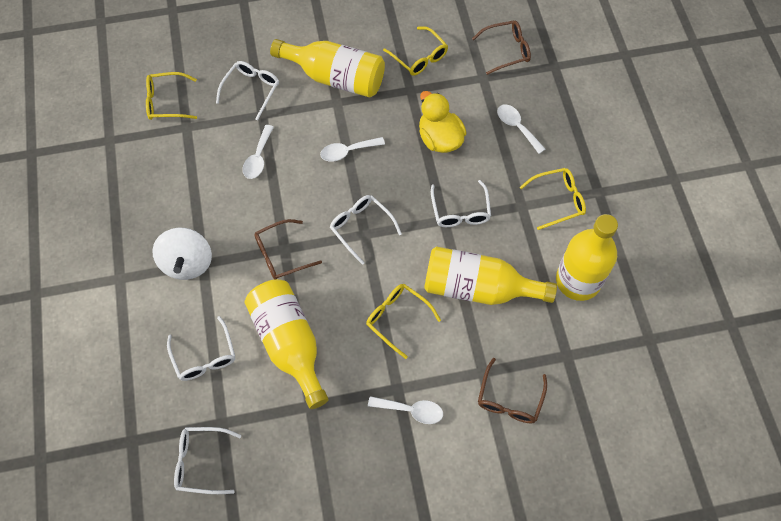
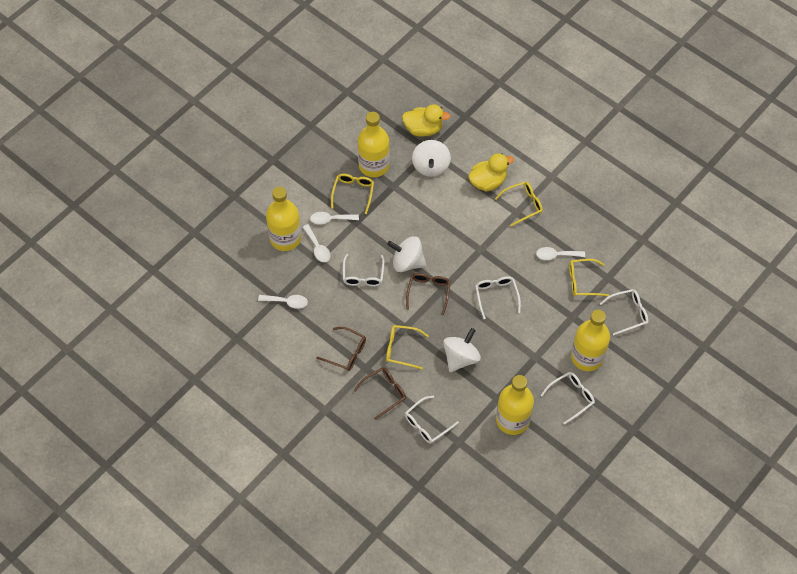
white spinning top: 1 -> 3
yellow duck: 1 -> 2

